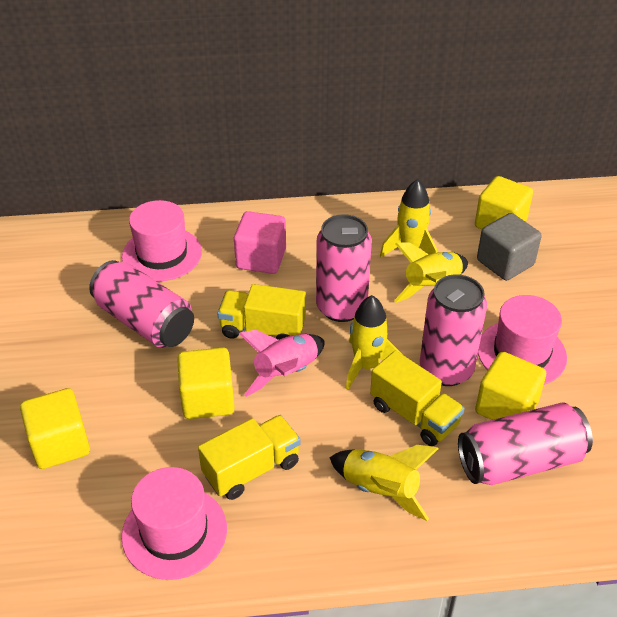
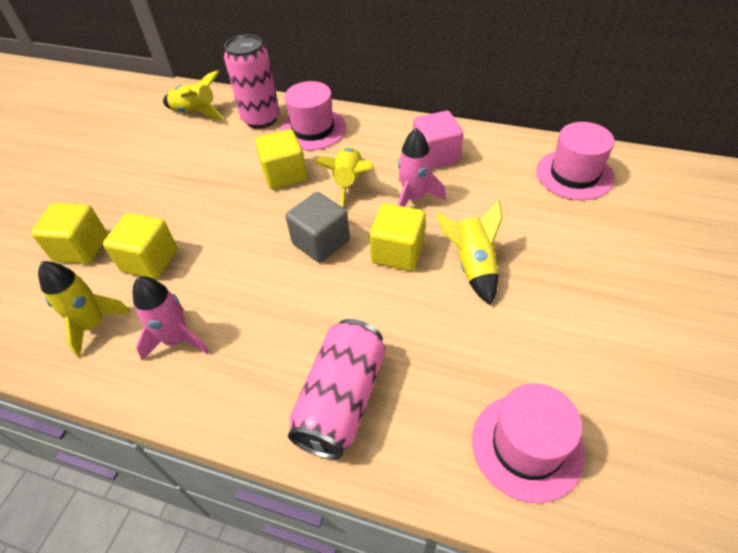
pink can: 4 -> 2
pink rocket: 1 -> 2
yellow truck: 3 -> 0

